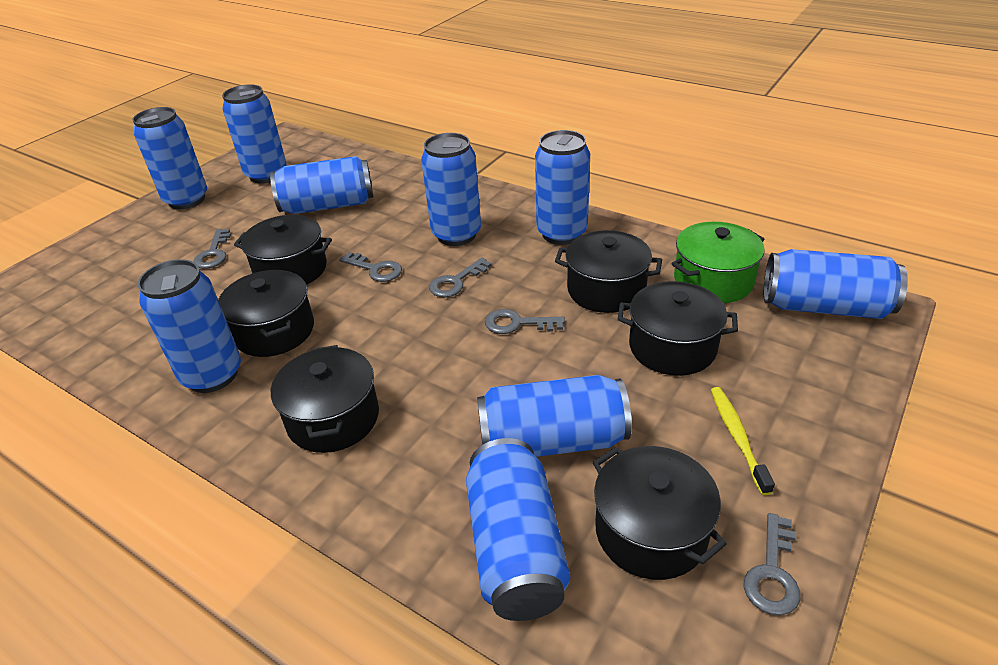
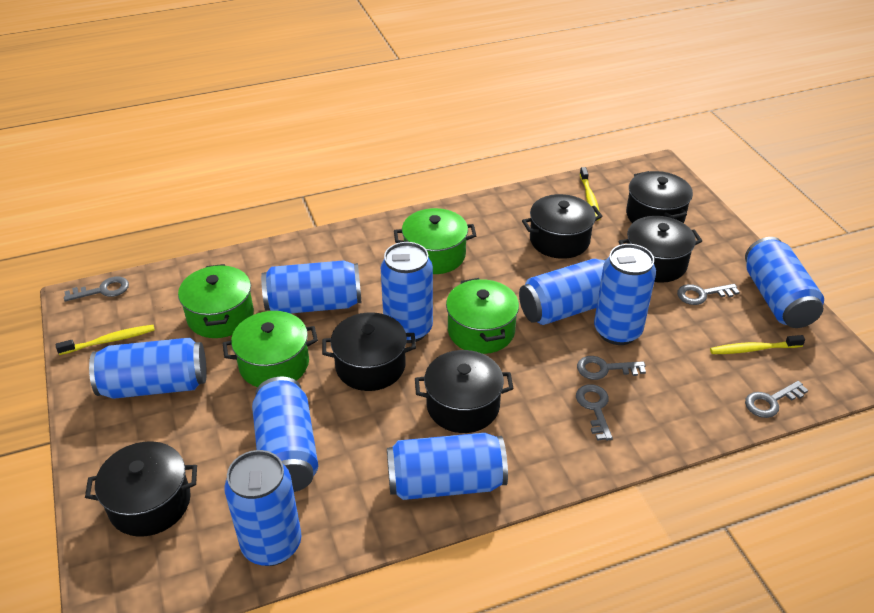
green pot: 1 -> 4
yellow toothbrush: 1 -> 3

